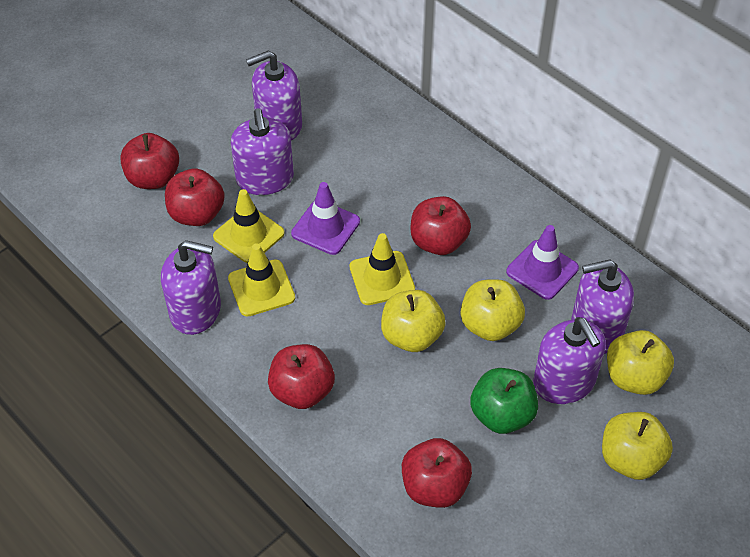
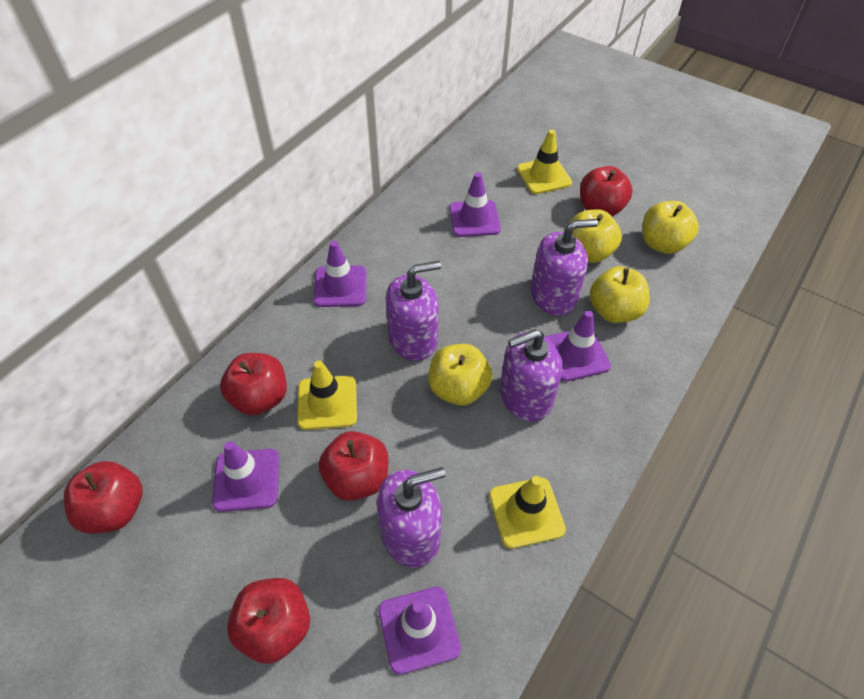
green apple: 1 -> 0
purple soap dispenser: 5 -> 4
purple traffic cone: 2 -> 5

